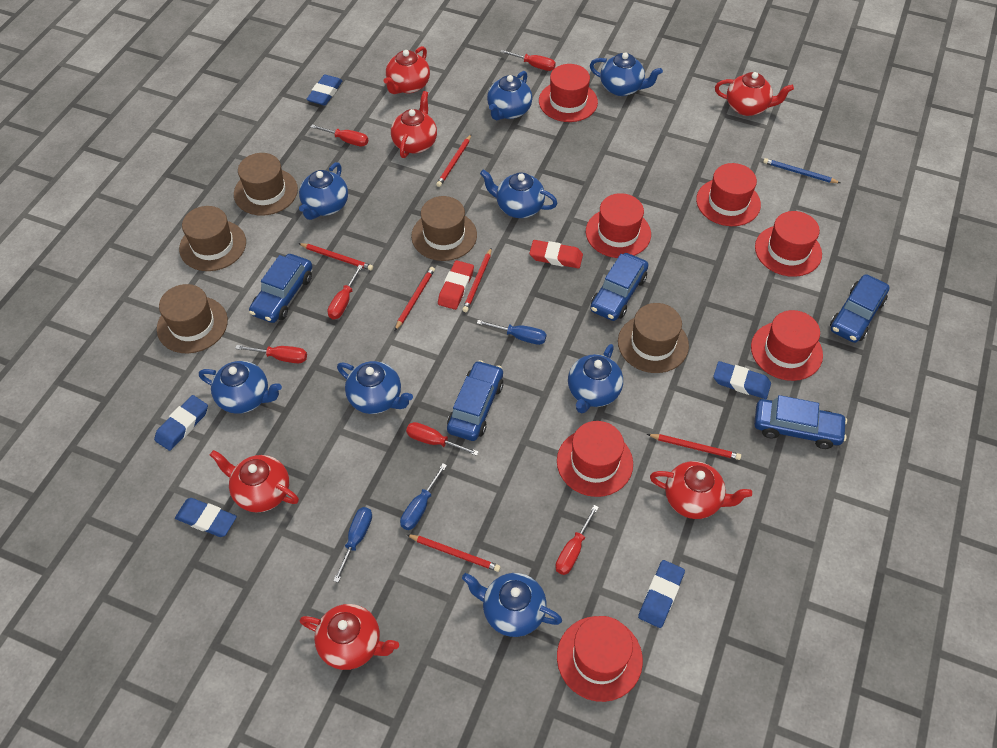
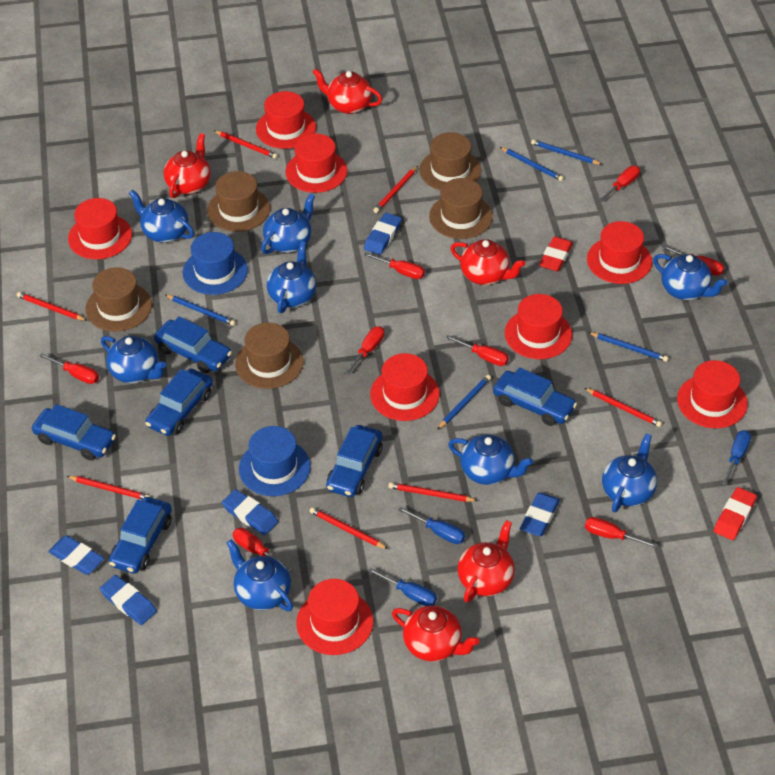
blue car: 5 -> 6
blue hat: 0 -> 2
blue pencil: 1 -> 5
red hat: 7 -> 8
red pencil: 6 -> 7
red screwdriver: 6 -> 8
red teapot: 6 -> 5

